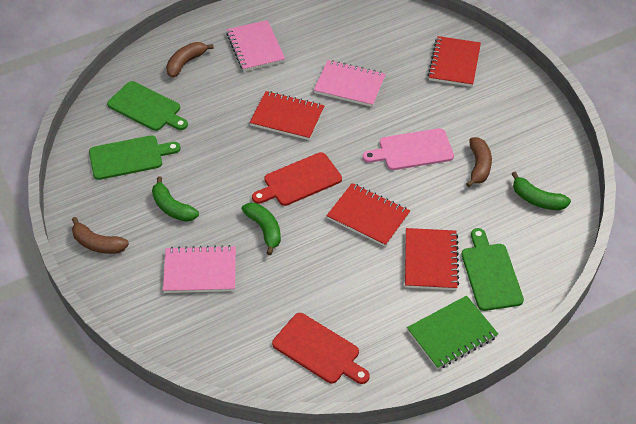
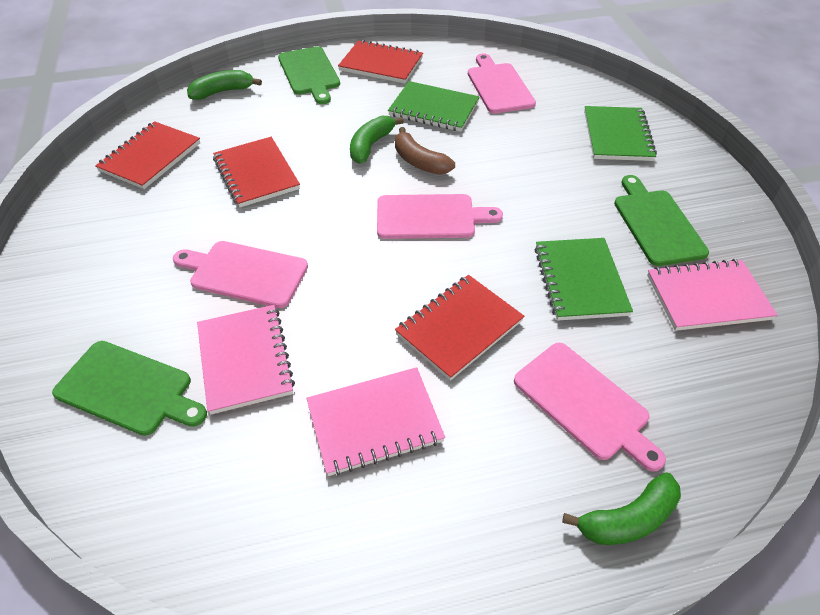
brown banana: 3 -> 1
green notebook: 1 -> 3
pink cutting board: 1 -> 4
red cutting board: 2 -> 0

